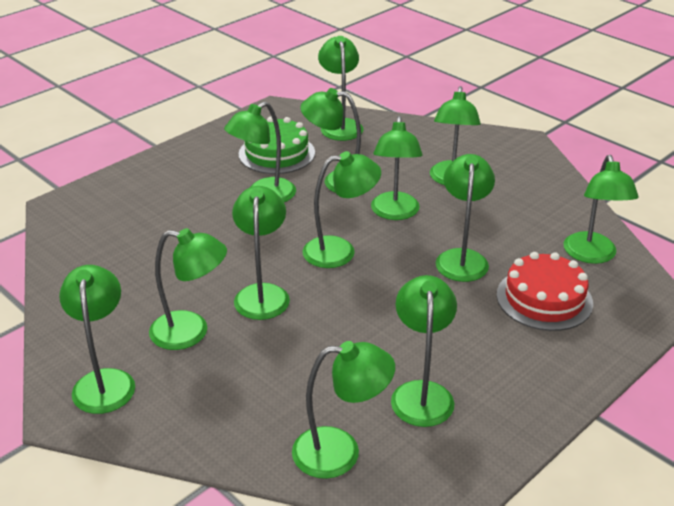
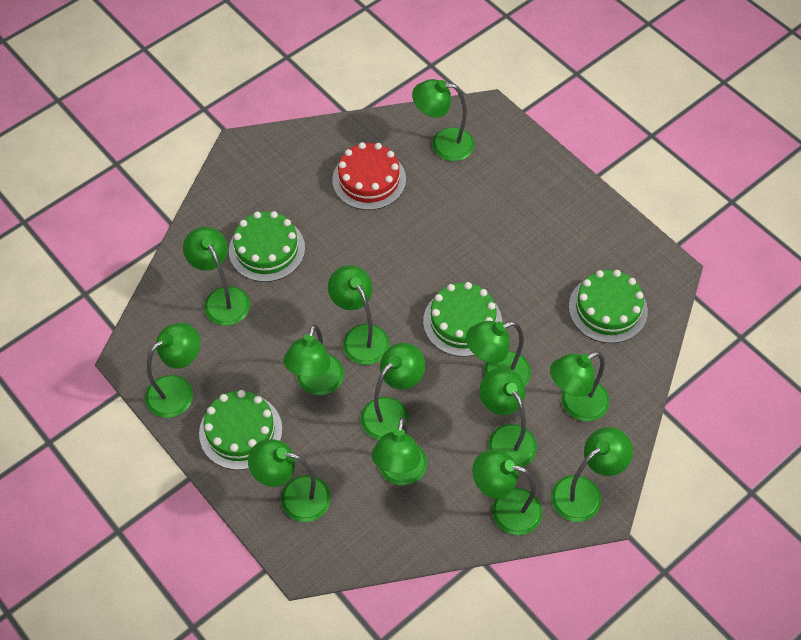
green cake: 1 -> 4

